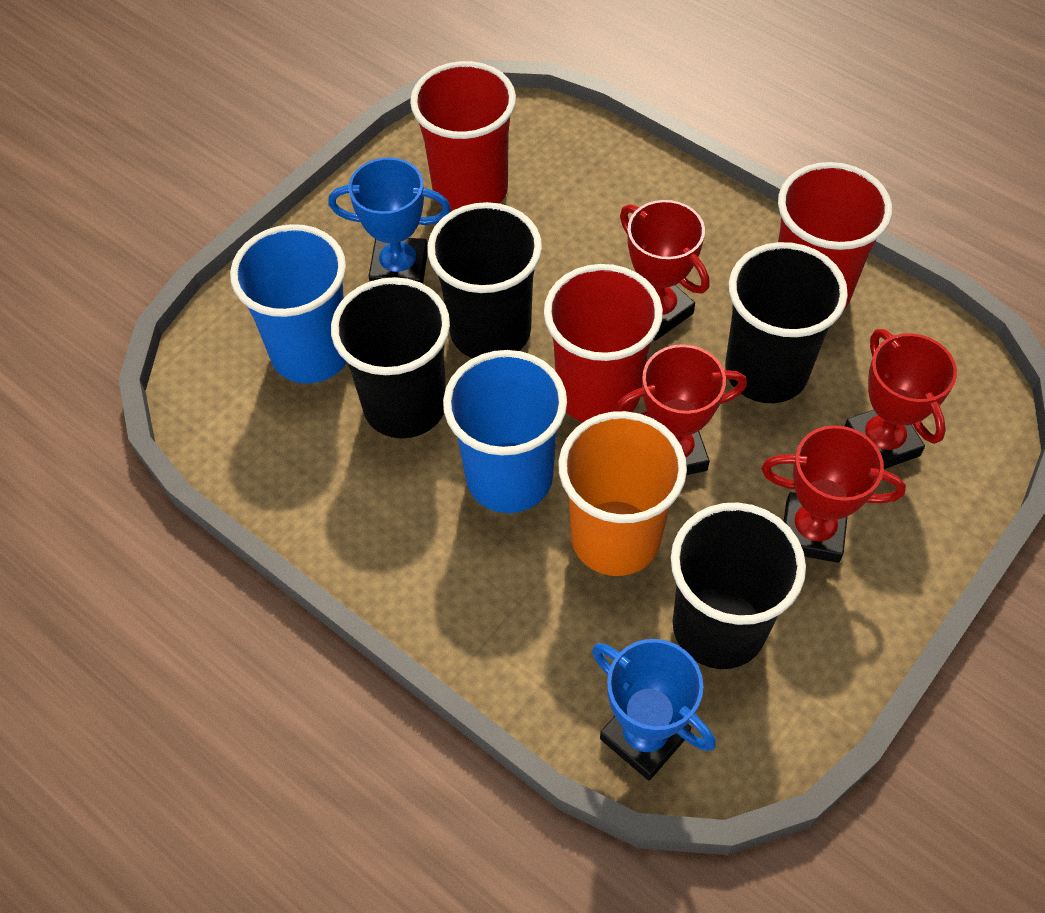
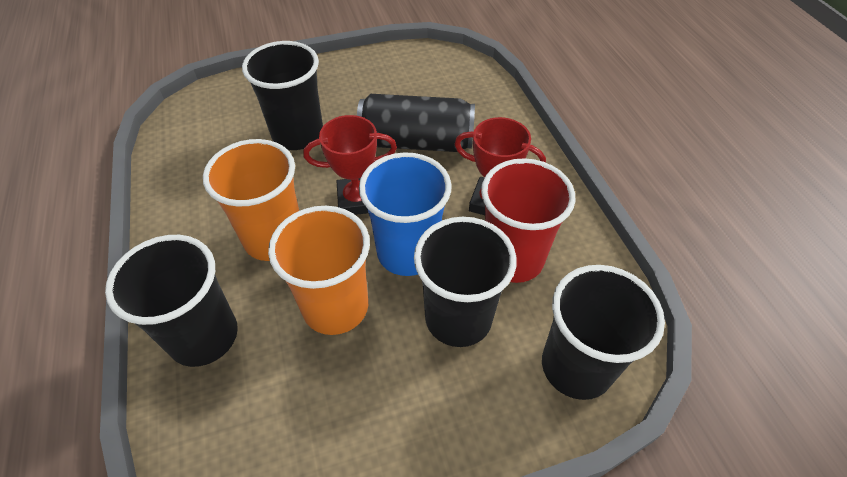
black can: 0 -> 1
blue cup: 2 -> 1
blue trophy: 2 -> 0
orange cup: 1 -> 2
red cup: 3 -> 1
red trophy: 4 -> 2

